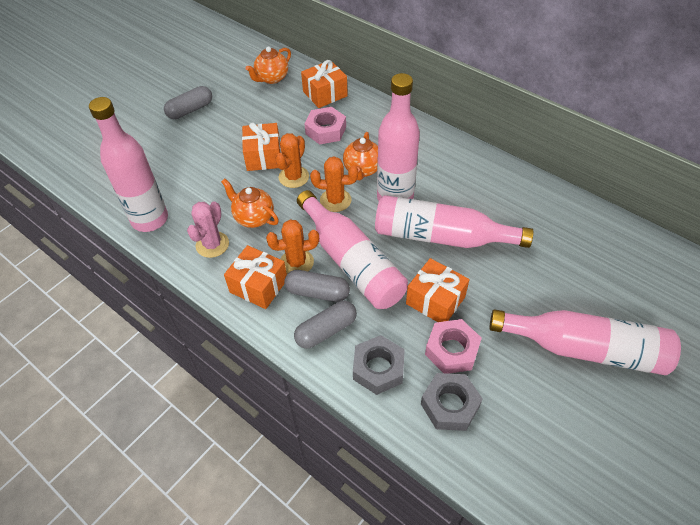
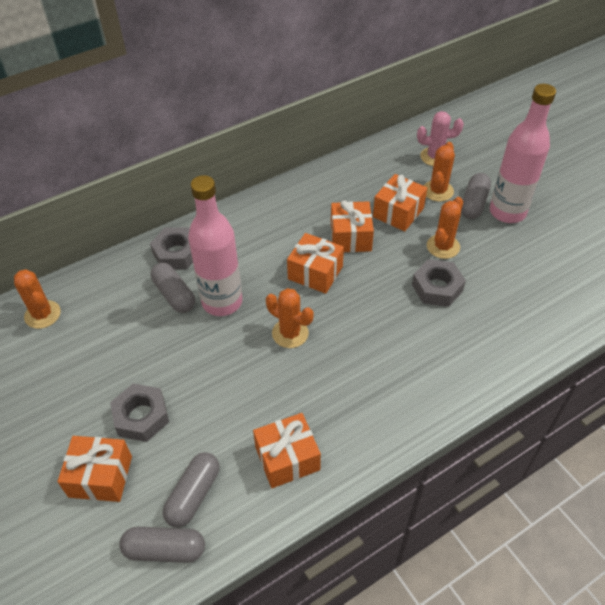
grey capsule: 3 -> 4
grey nut: 2 -> 3
orange cactus: 3 -> 4
orange gift: 4 -> 5
orange teapot: 3 -> 0
pink bottle: 5 -> 2
pink nut: 2 -> 0

